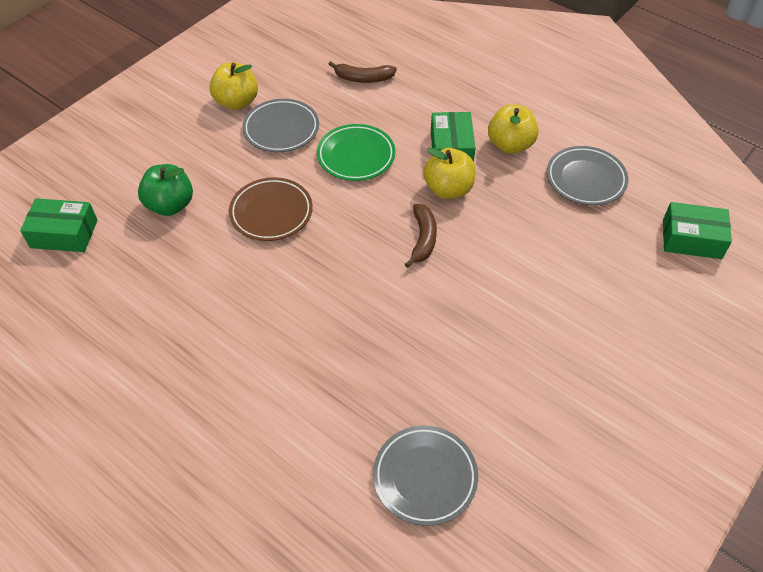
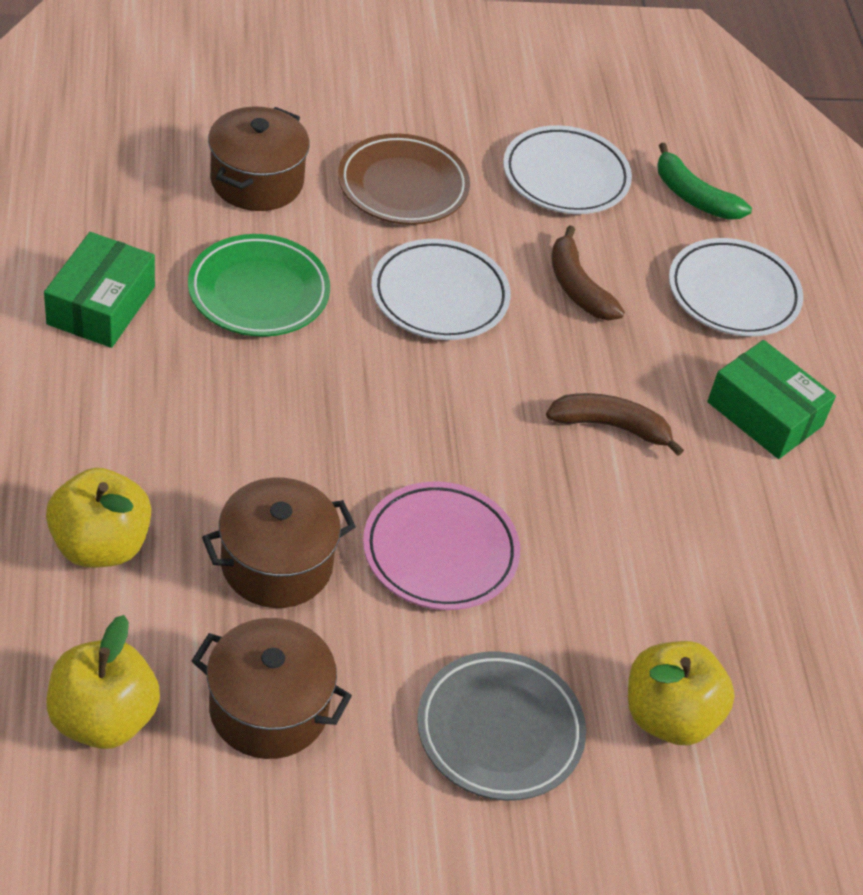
brown pot: 0 -> 3
green apple: 1 -> 0
green banana: 0 -> 1
green box: 3 -> 2
grey plate: 3 -> 1
pink plate: 0 -> 1
white plate: 0 -> 3

